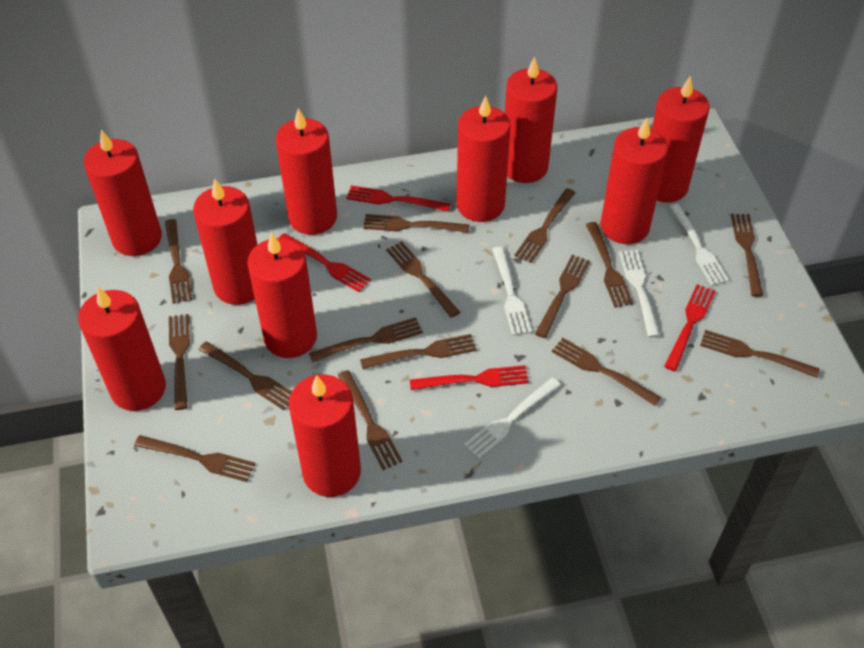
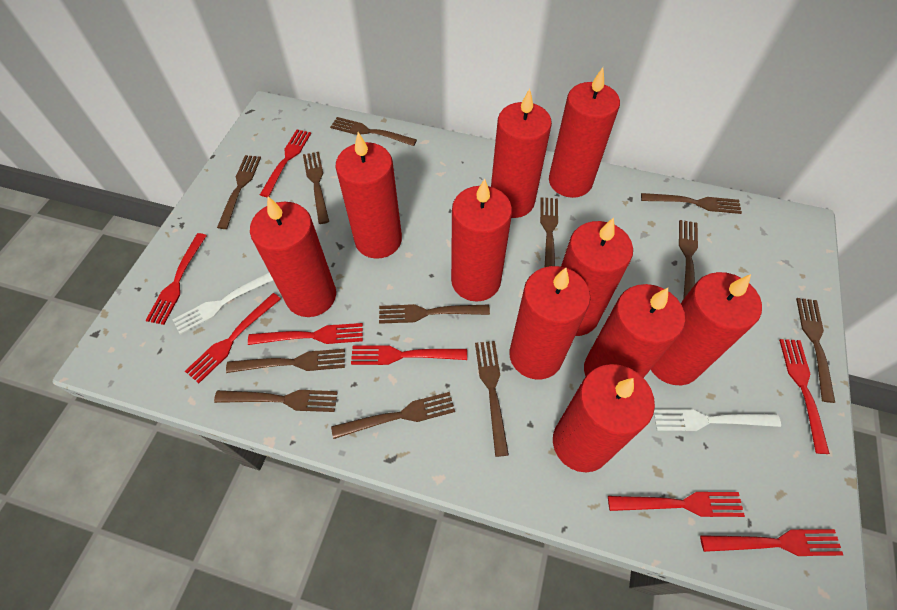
brown fork: 15 -> 12
red fork: 4 -> 8
white fork: 4 -> 2

